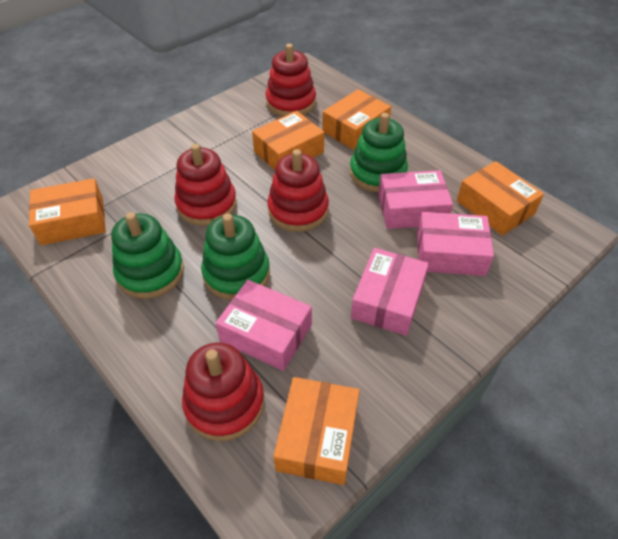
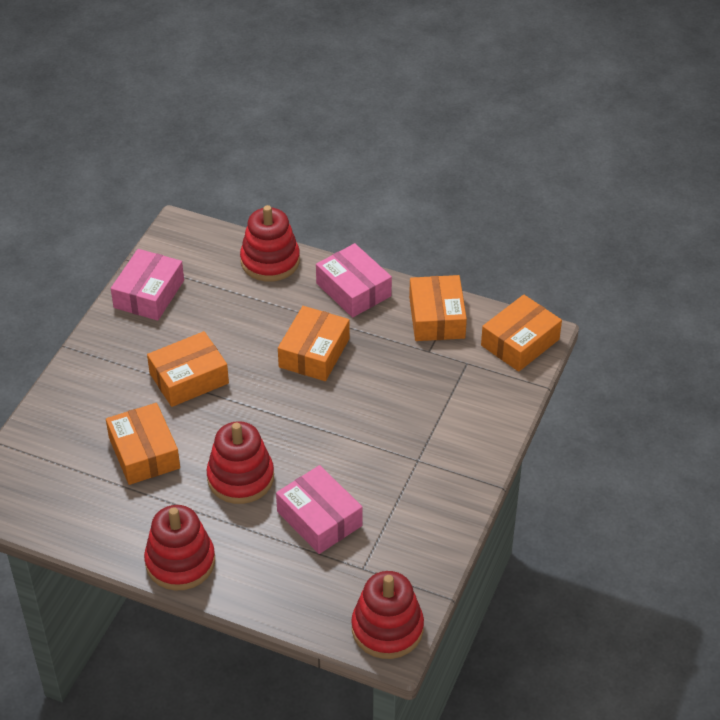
green stacking toy: 3 -> 0
pink box: 4 -> 3

